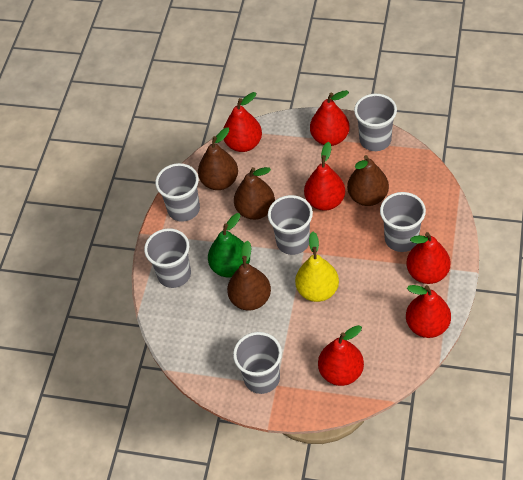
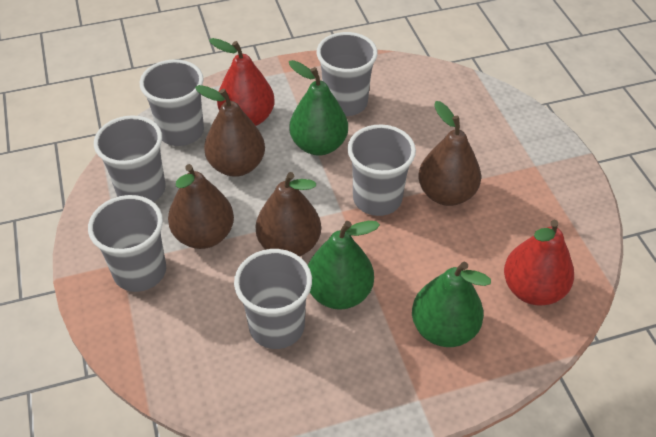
green pear: 1 -> 3
red pear: 6 -> 2
yellow pear: 1 -> 0

